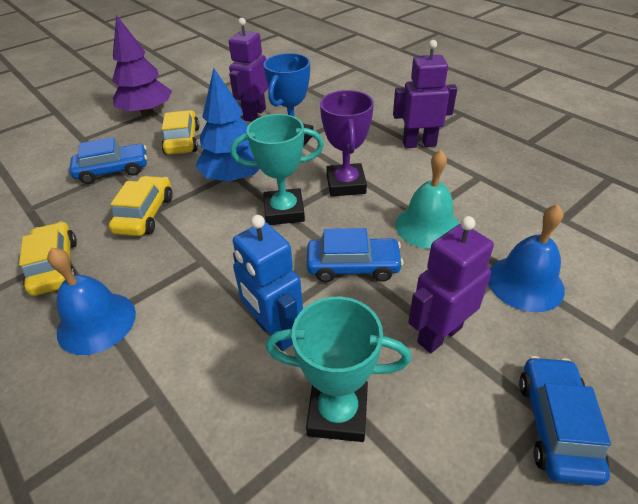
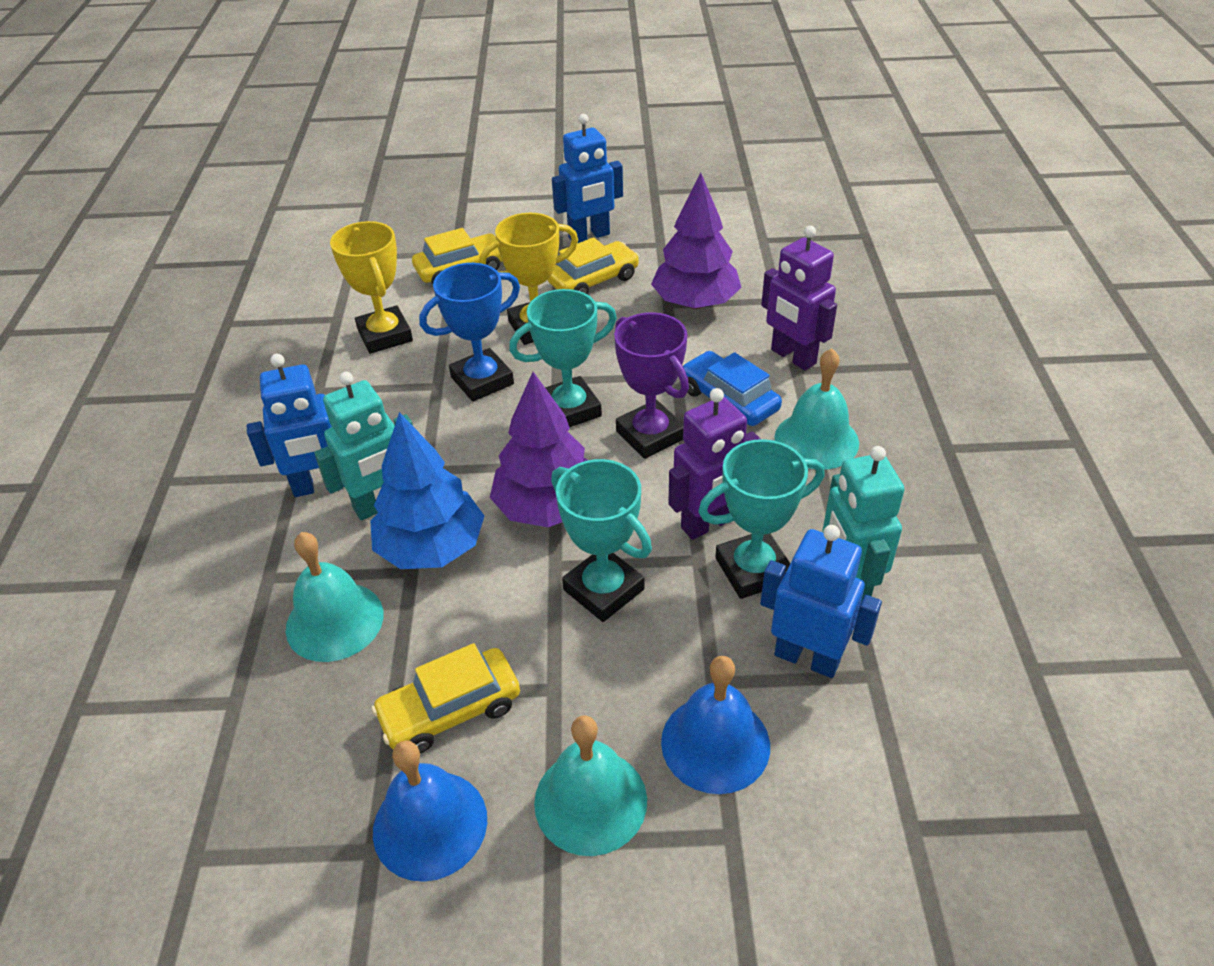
blue car: 3 -> 1
blue robot: 1 -> 3
purple robot: 3 -> 2
purple tree: 1 -> 2
turquoise bell: 1 -> 3
turquoise robot: 0 -> 2
turquoise trophy: 2 -> 3
yellow trophy: 0 -> 2

